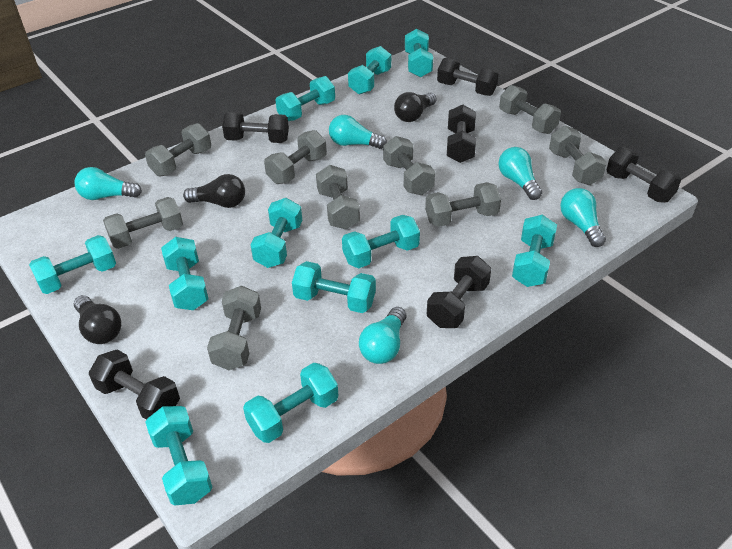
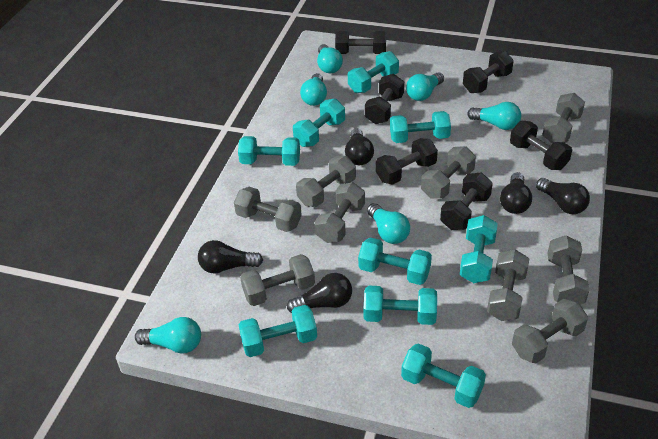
black light bulb: 3 -> 5
turquoise dumbbell: 11 -> 9
turquoise light bulb: 5 -> 6

